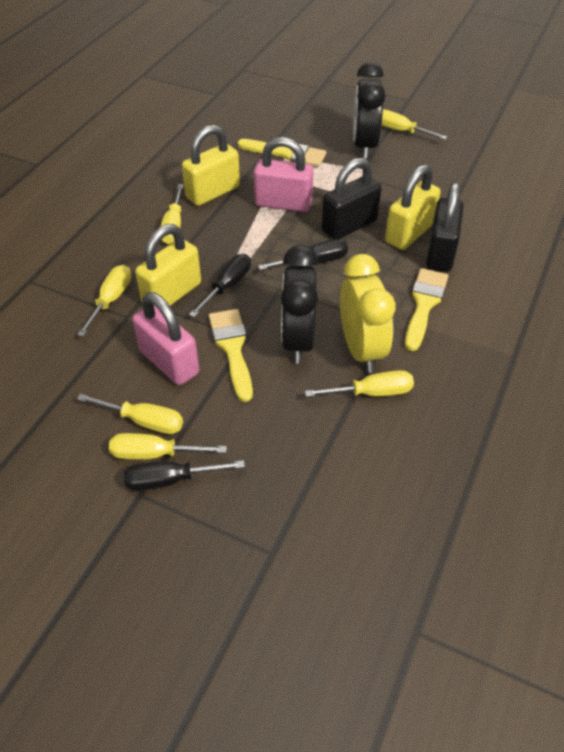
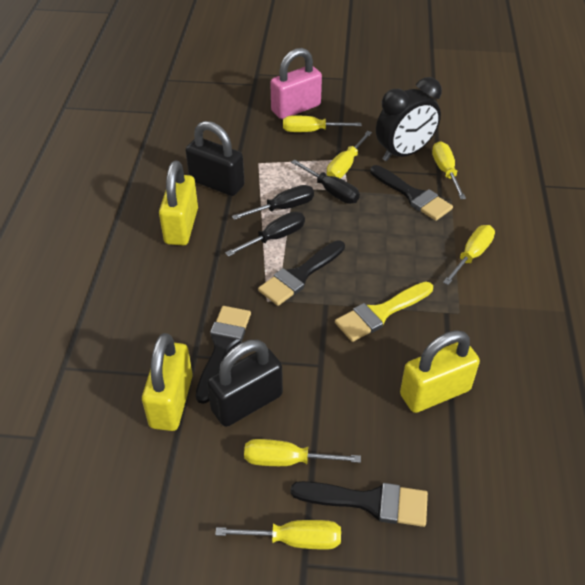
black brush: 0 -> 4
black clock: 2 -> 1
pink padlock: 2 -> 1
yellow brush: 3 -> 1
yellow clock: 1 -> 0

